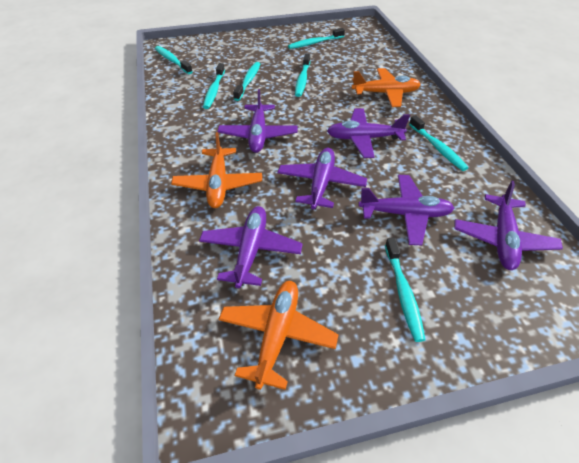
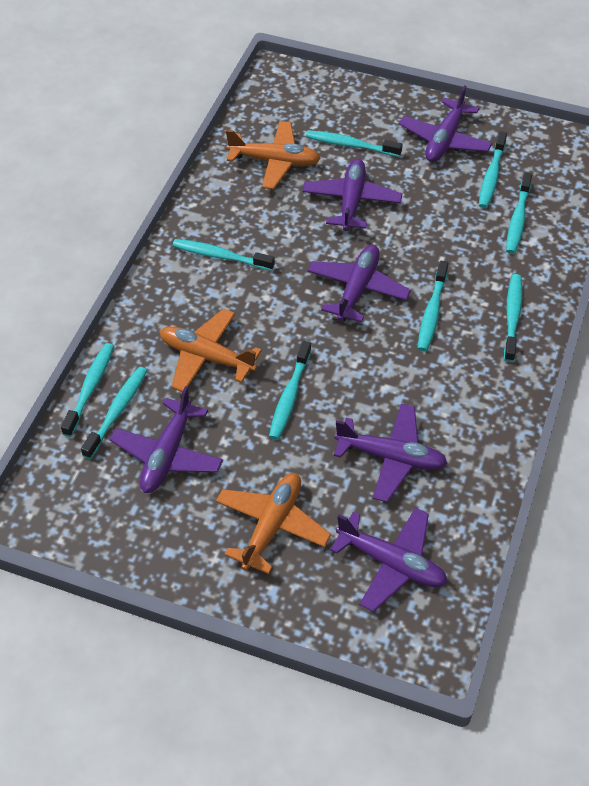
turquoise toothbrush: 7 -> 9

